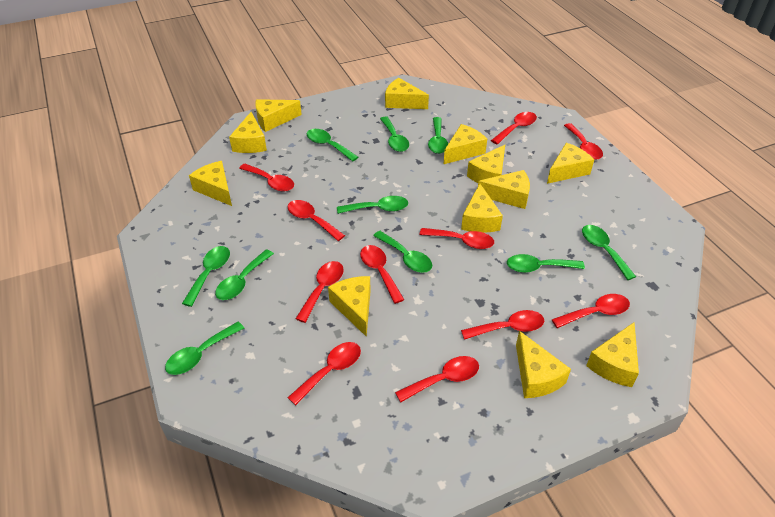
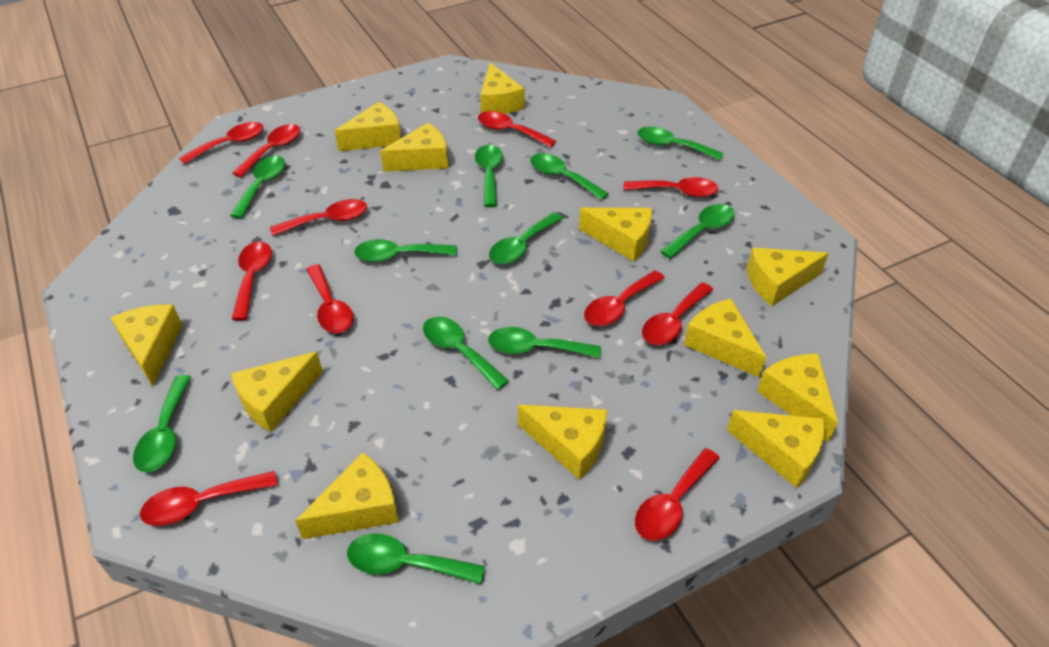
green spoon: 10 -> 11

